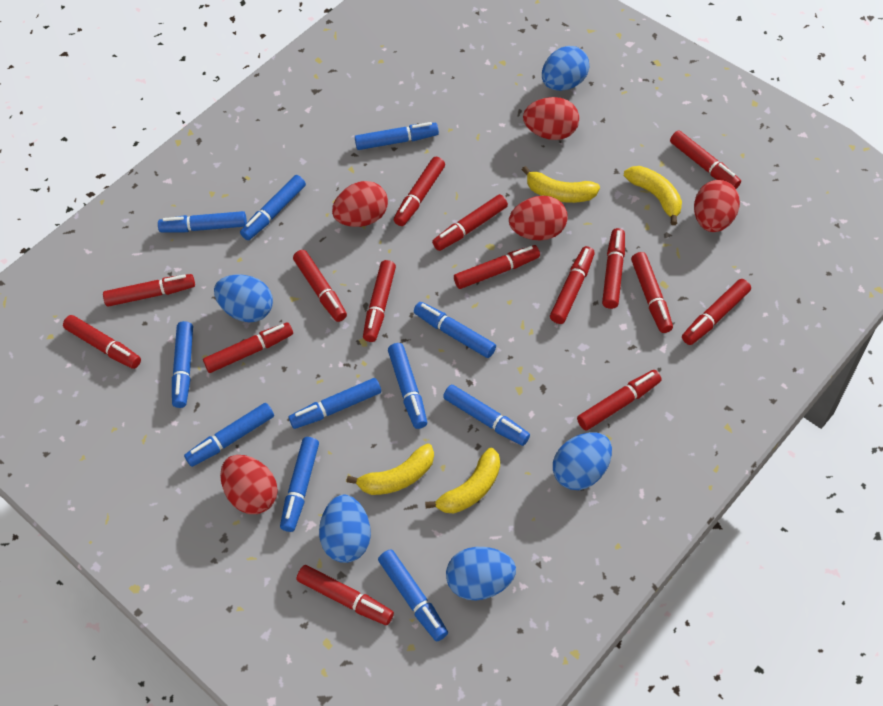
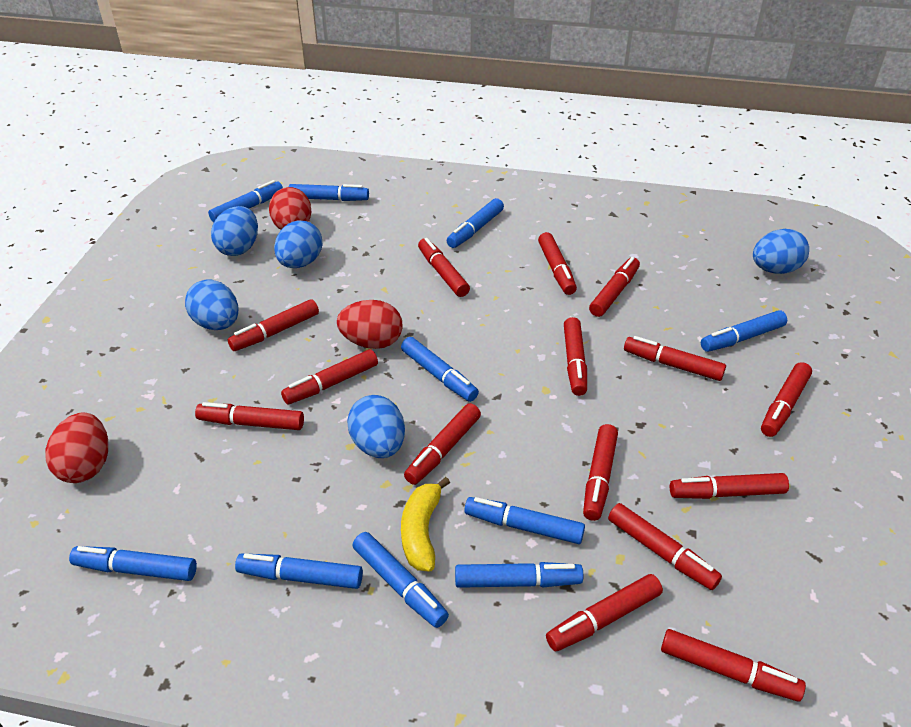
blue marker: 11 -> 10
red egg: 5 -> 3
yellow banana: 4 -> 1

